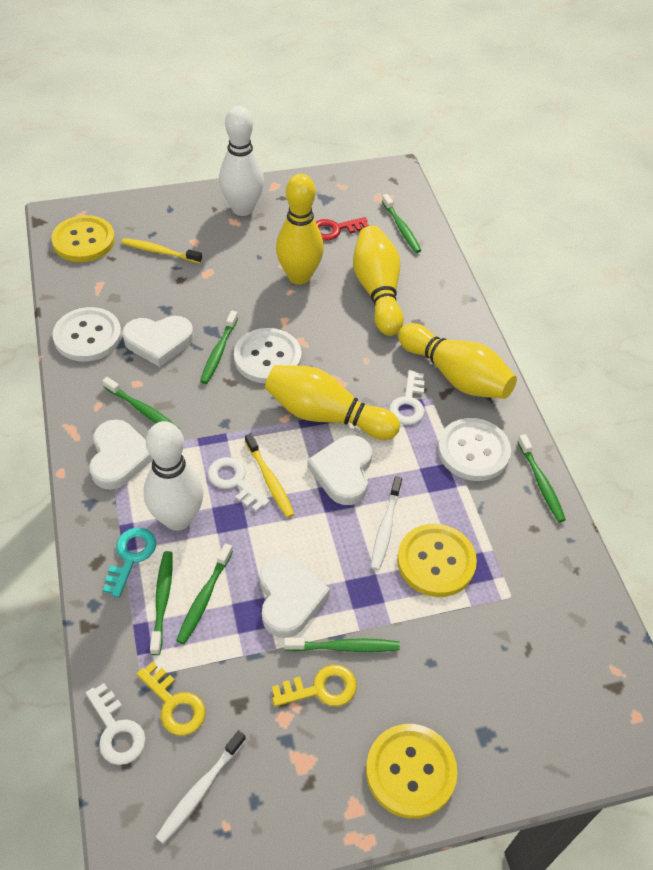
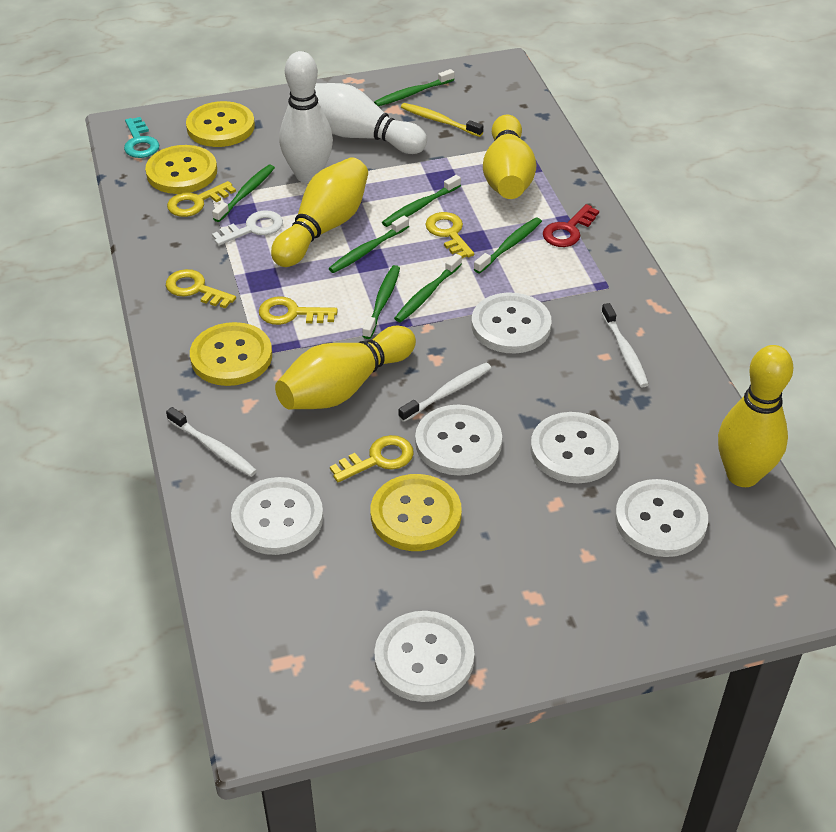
white button: 3 -> 6
white heart: 4 -> 0
white key: 3 -> 1
white toothbrush: 2 -> 3
yellow button: 3 -> 4
yellow key: 2 -> 5
yellow toothbrush: 2 -> 1

